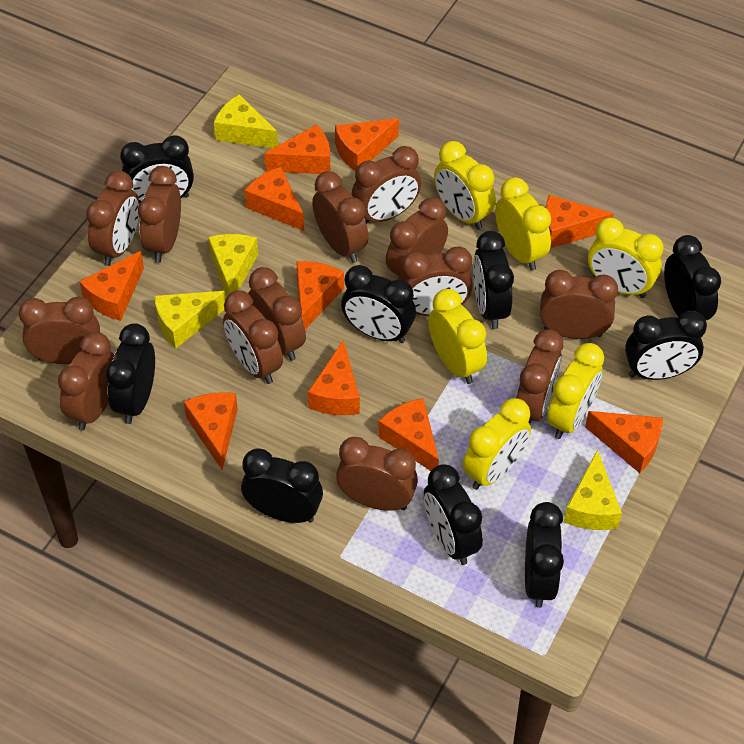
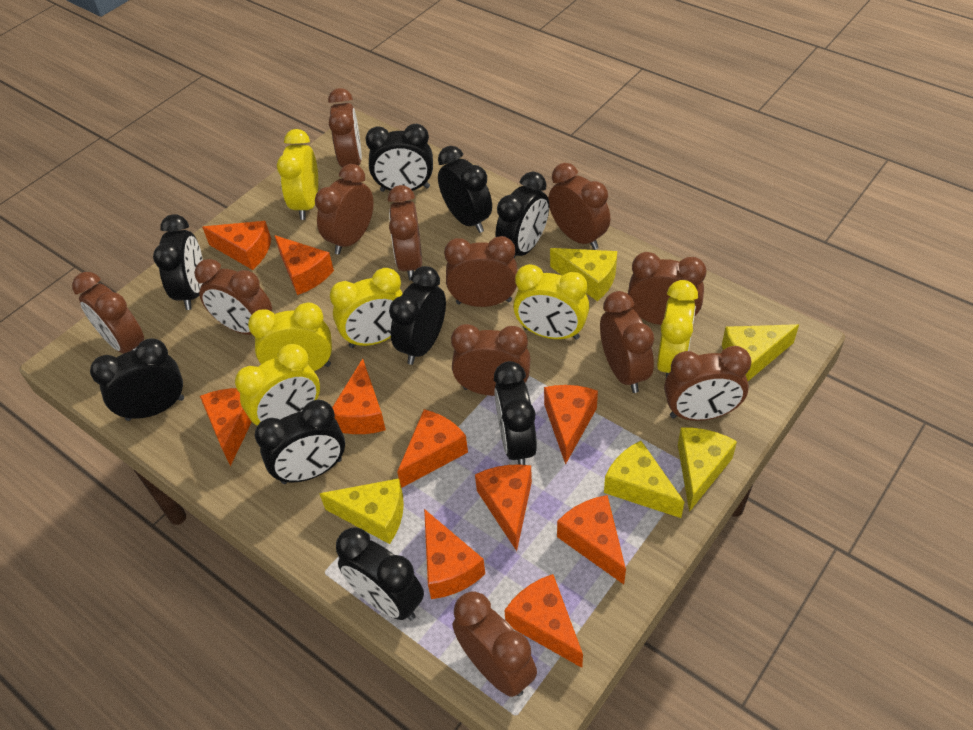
brown clock: 13 -> 12
yellow cheese: 4 -> 5

